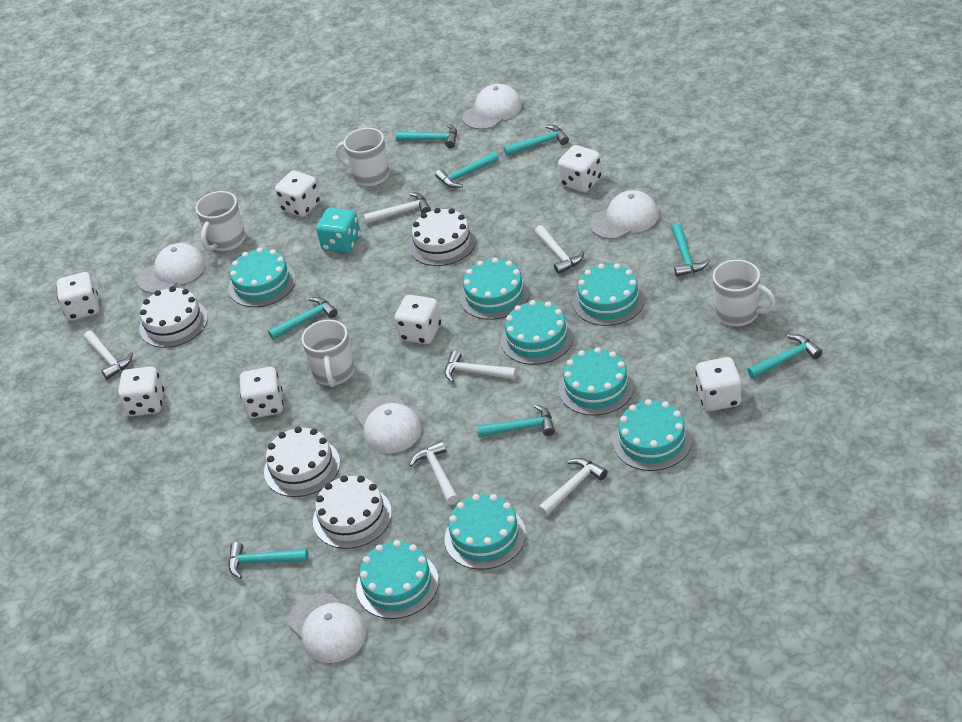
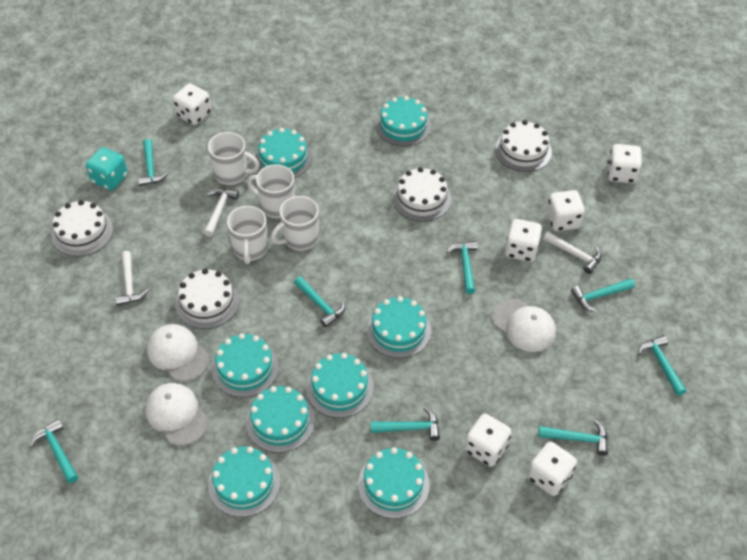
white cap: 5 -> 3
white dice: 7 -> 6
white hammer: 6 -> 3

